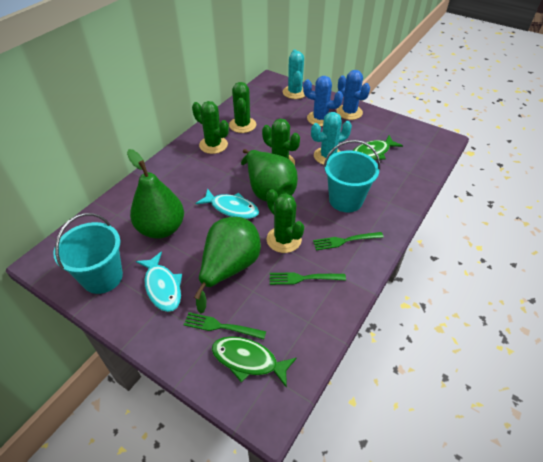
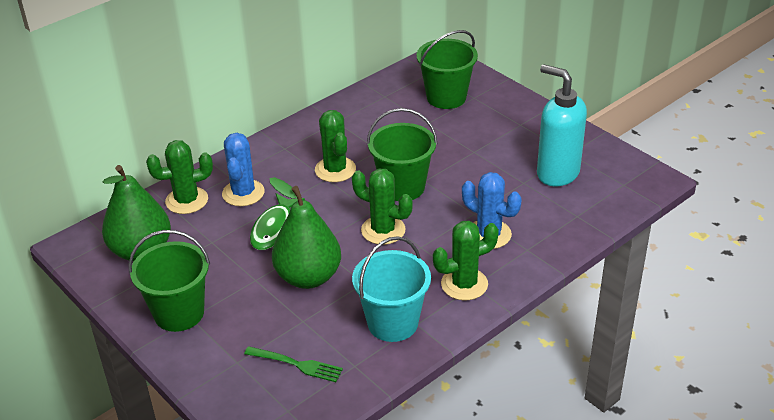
green bucket: 0 -> 3
green fish: 2 -> 1
green fork: 3 -> 1
green pear: 3 -> 2
turquoise bucket: 2 -> 1
turquoise cactus: 2 -> 0
turquoise fish: 2 -> 0
turquoise soap dispenser: 0 -> 1

